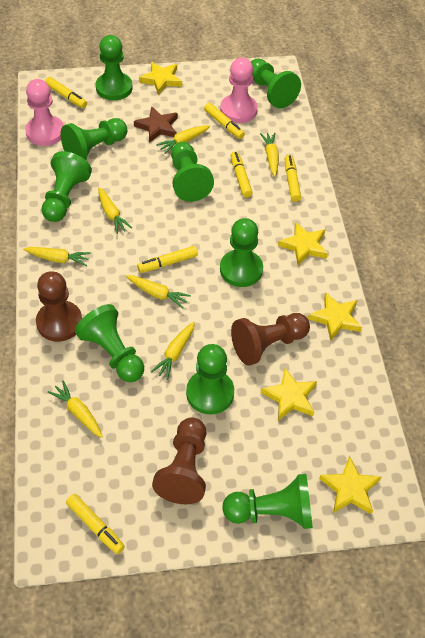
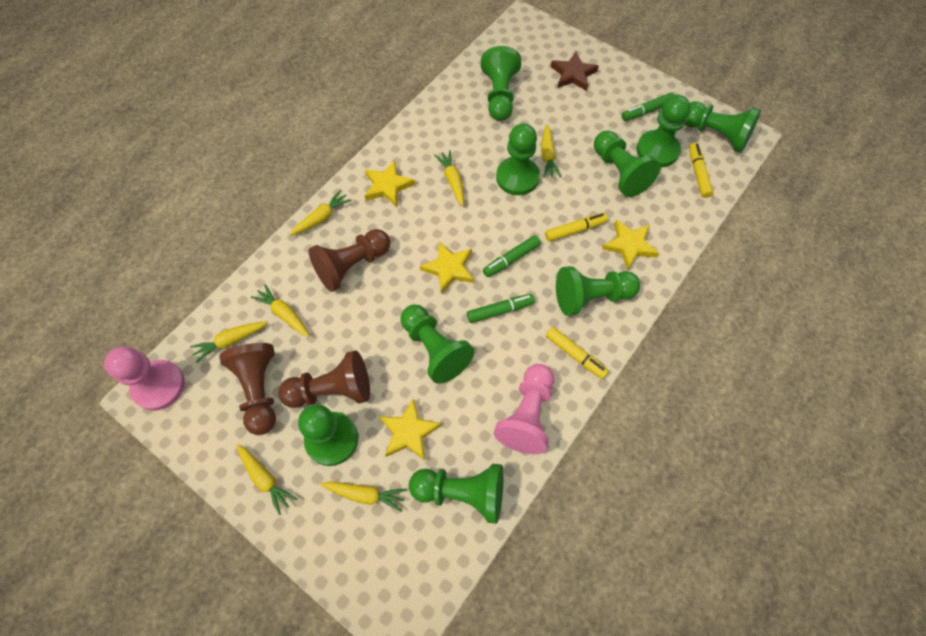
green marker: 0 -> 3
yellow marker: 6 -> 3
yellow star: 5 -> 4

